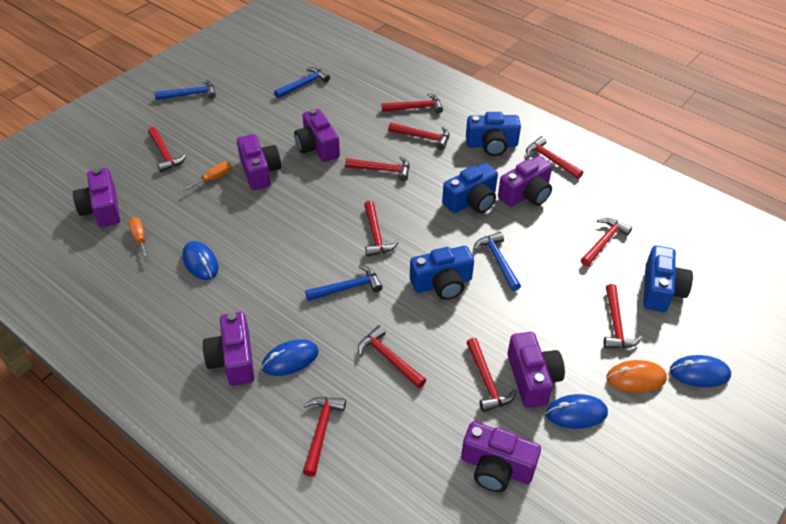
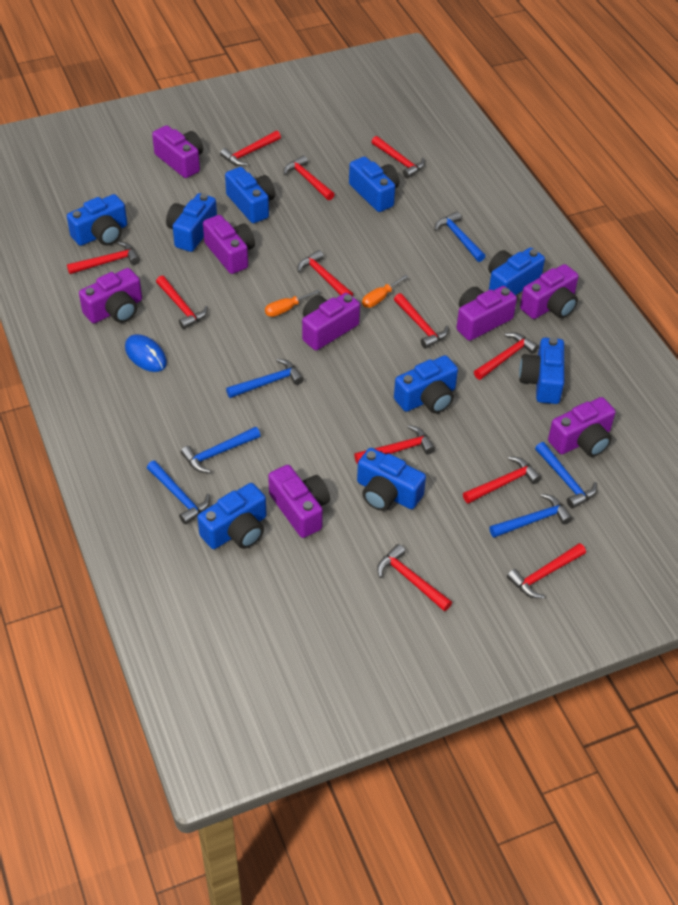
blue camera: 4 -> 9
blue hammer: 4 -> 6
blue mouse: 4 -> 1
orange mouse: 1 -> 0
purple camera: 7 -> 8
red hammer: 11 -> 12

